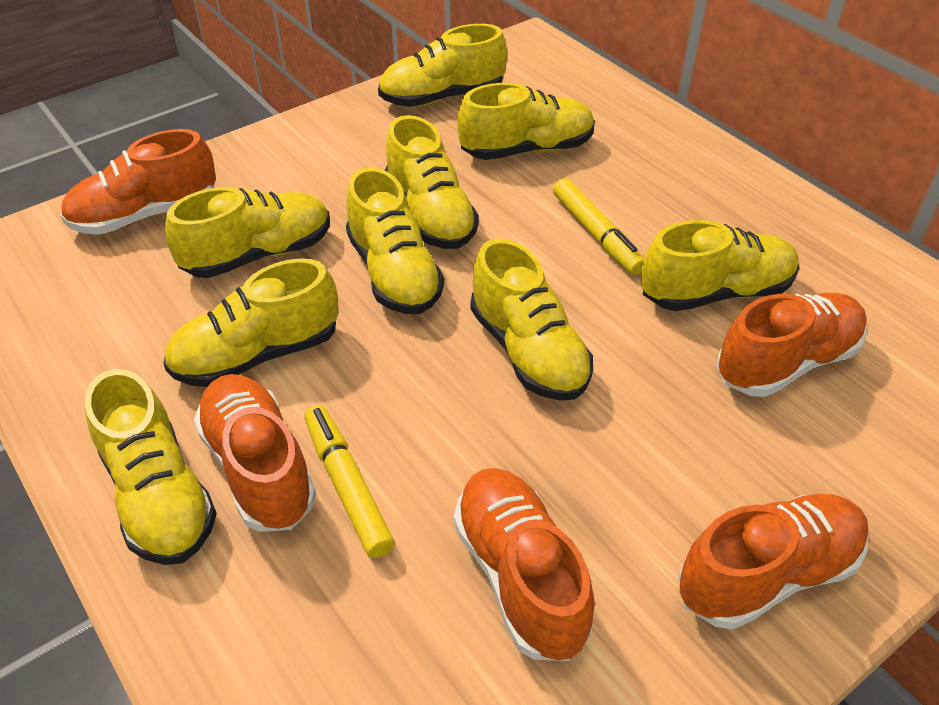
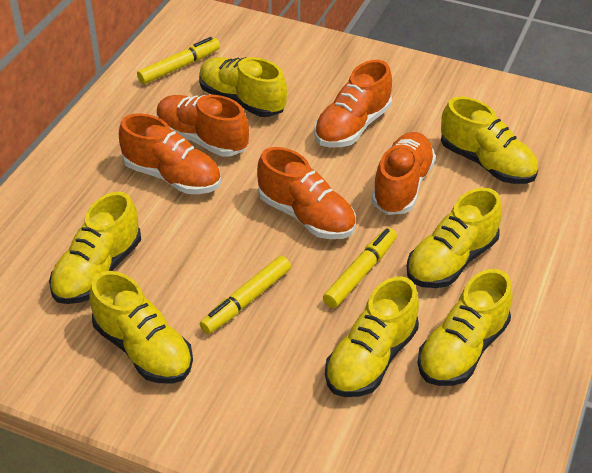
yellow marker: 2 -> 3
yellow shoe: 9 -> 7

